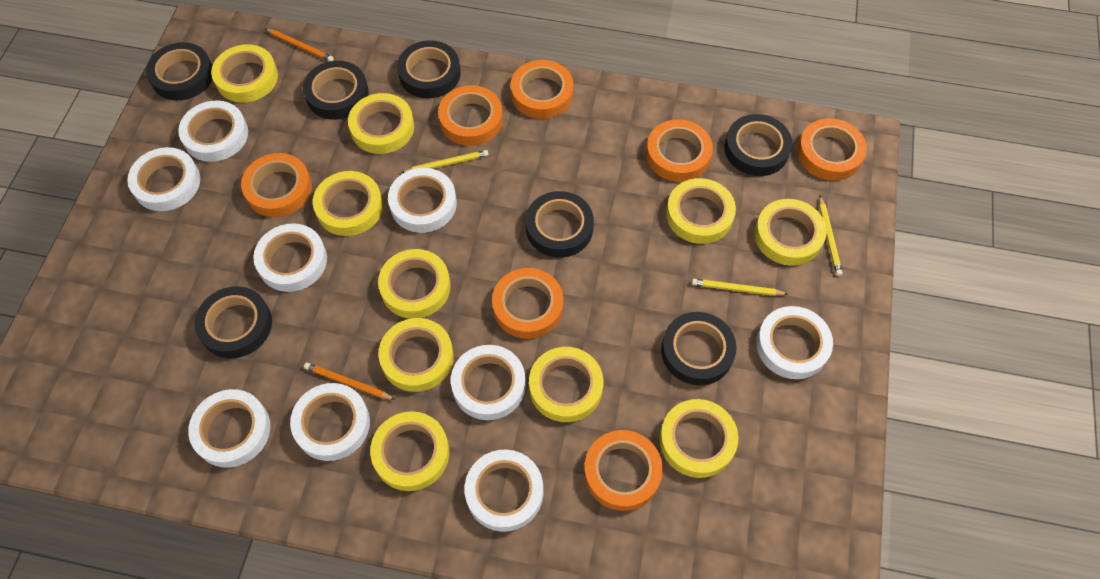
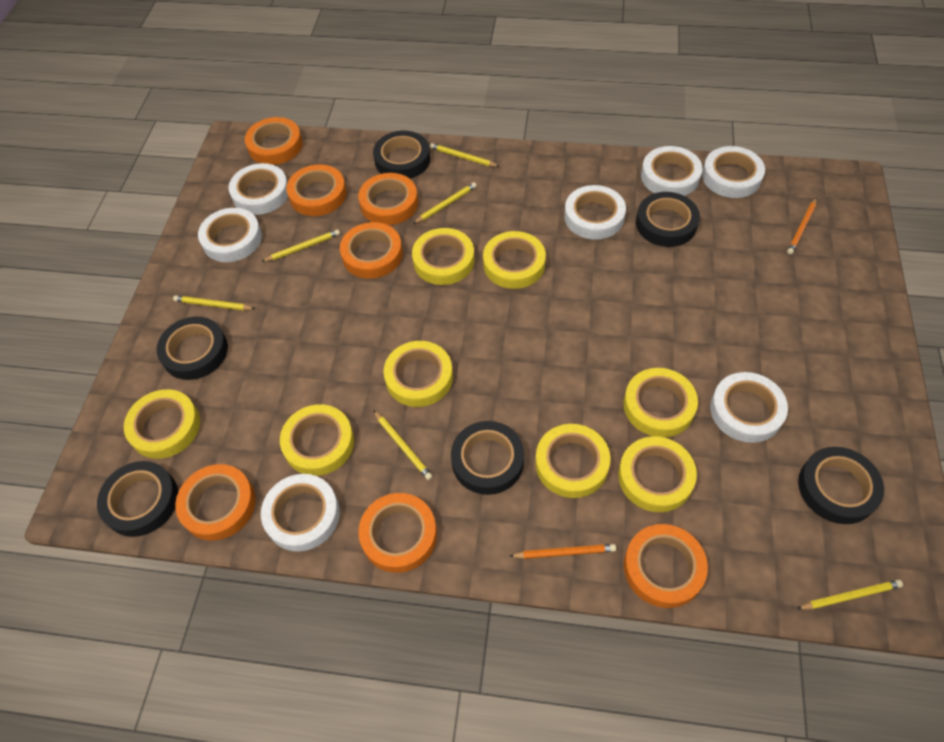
black tape: 7 -> 6
white tape: 9 -> 7
yellow pencil: 3 -> 6
yellow tape: 10 -> 8

